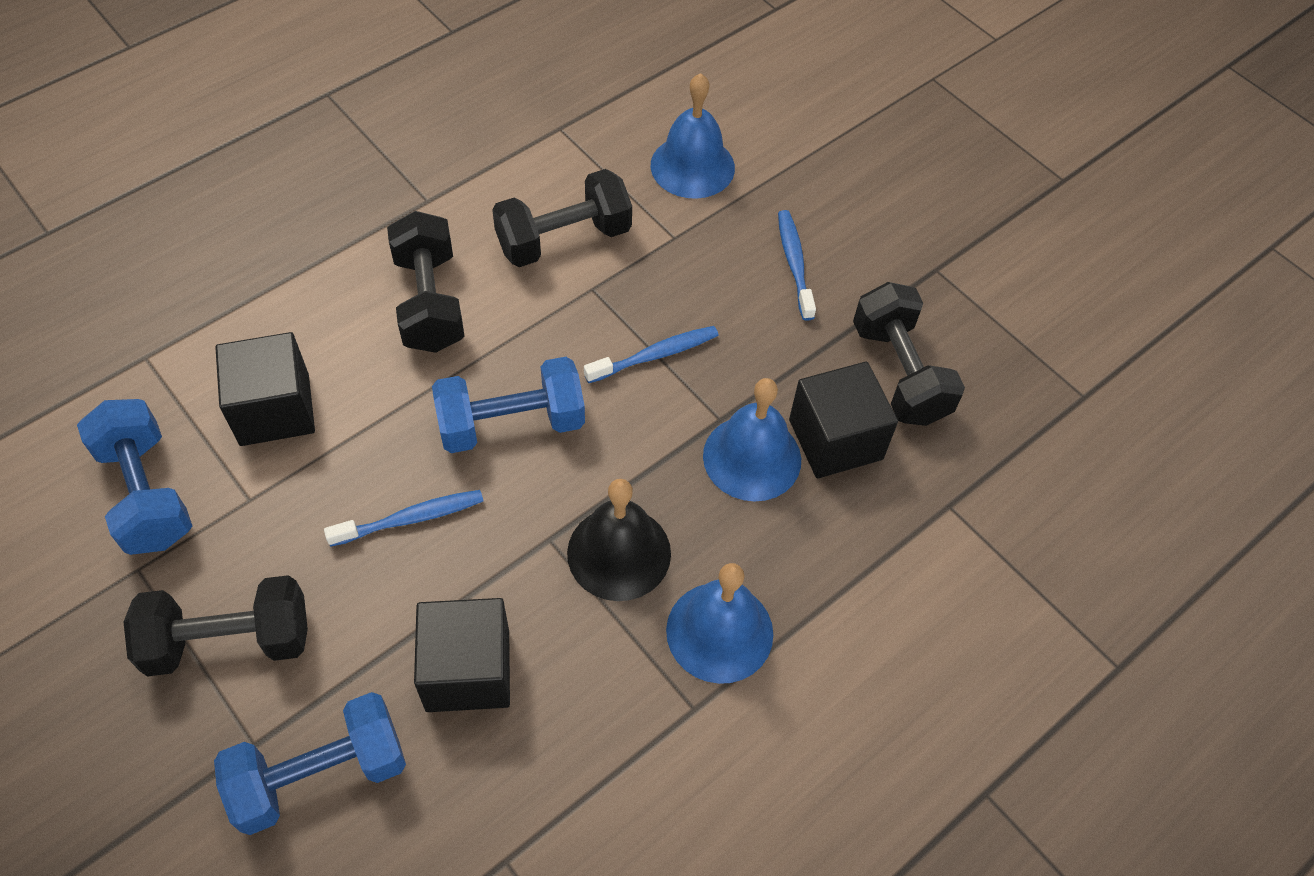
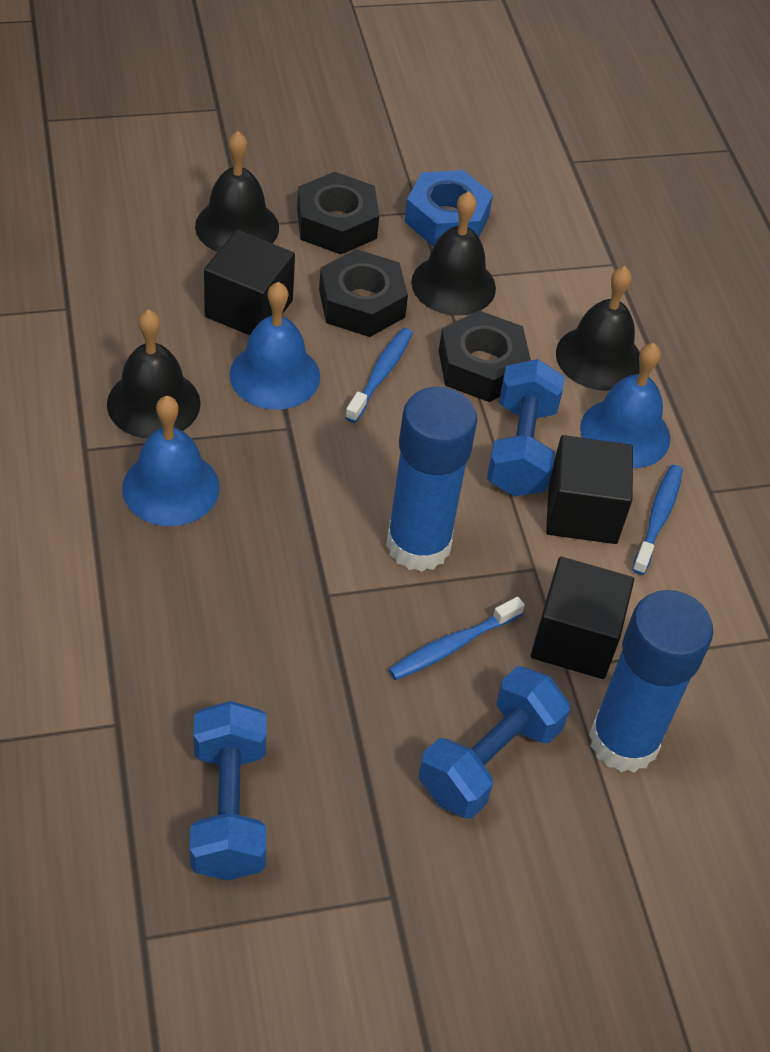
black bell: 1 -> 4
black dumbbell: 4 -> 0
black nut: 0 -> 3
blue glue stick: 0 -> 2
blue nut: 0 -> 1

